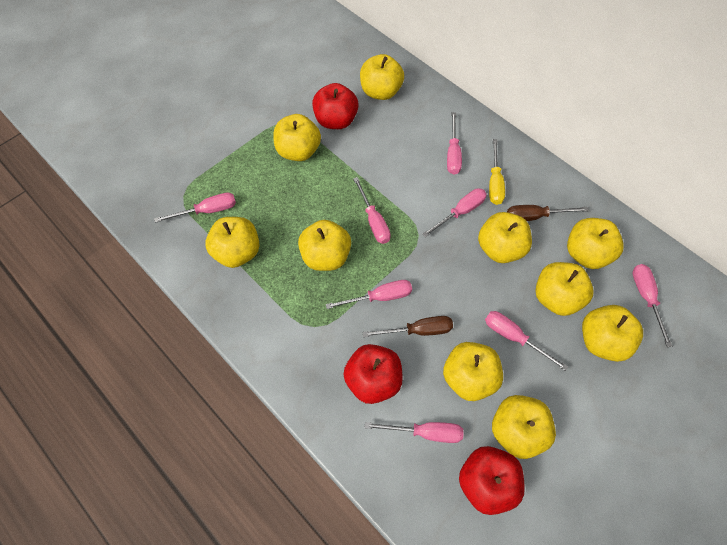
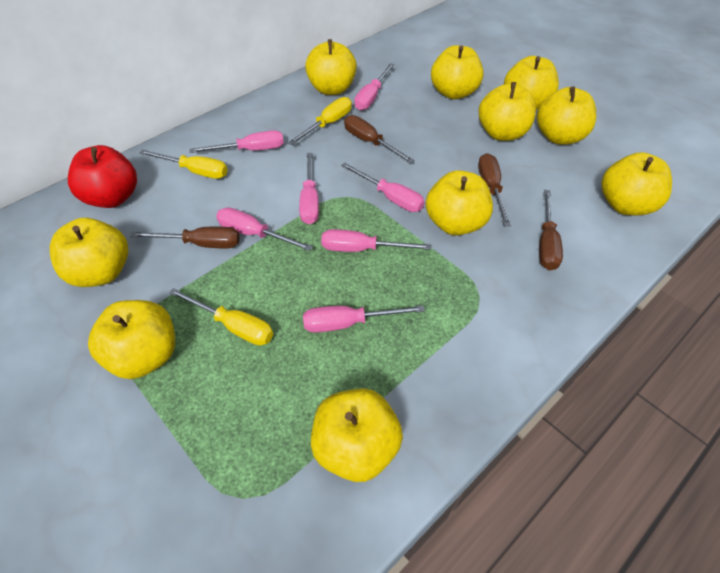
brown screwdriver: 2 -> 4
pink screwdriver: 8 -> 7
red apple: 3 -> 1
yellow screwdriver: 1 -> 3

